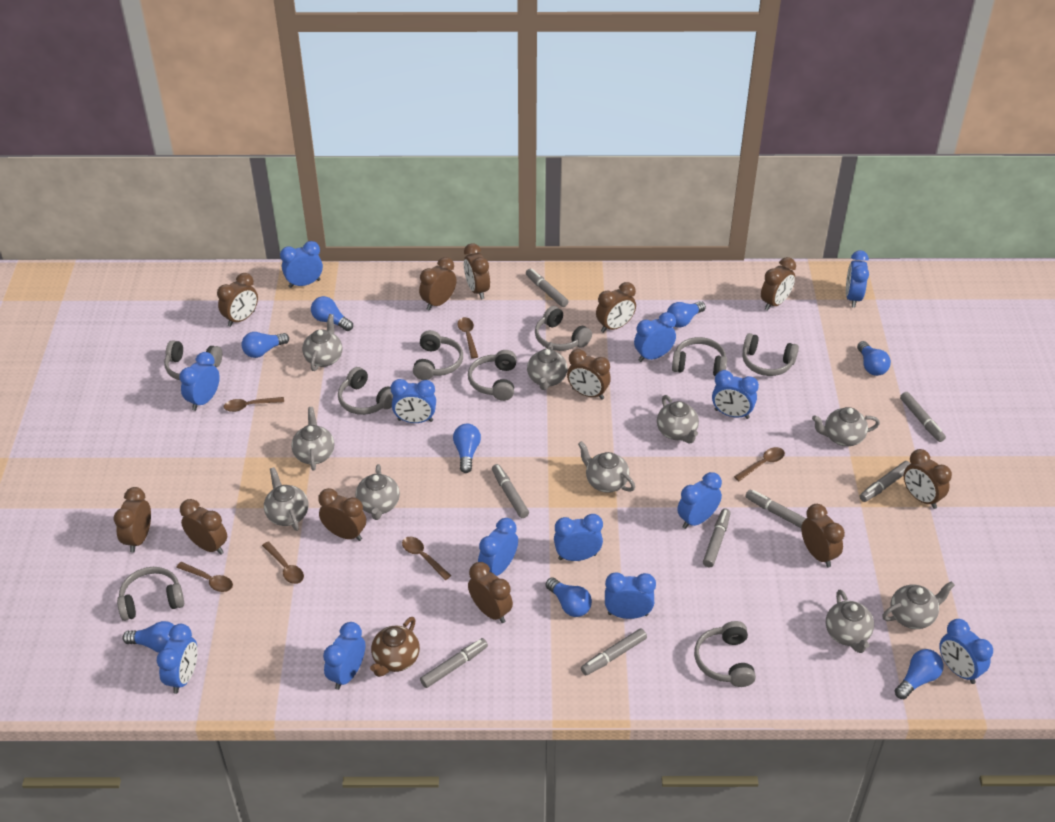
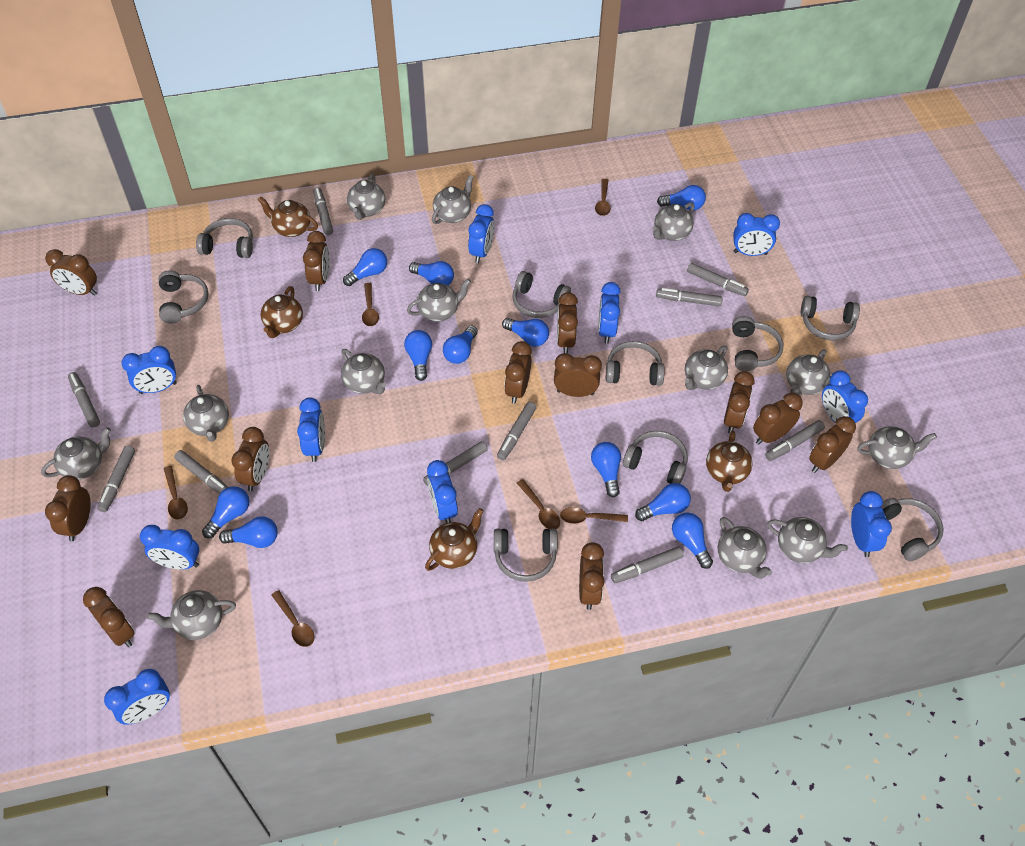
blue clock: 13 -> 10
blue light bulb: 8 -> 11
brown teapot: 1 -> 4
grey marker: 8 -> 10
grey teapot: 10 -> 13

